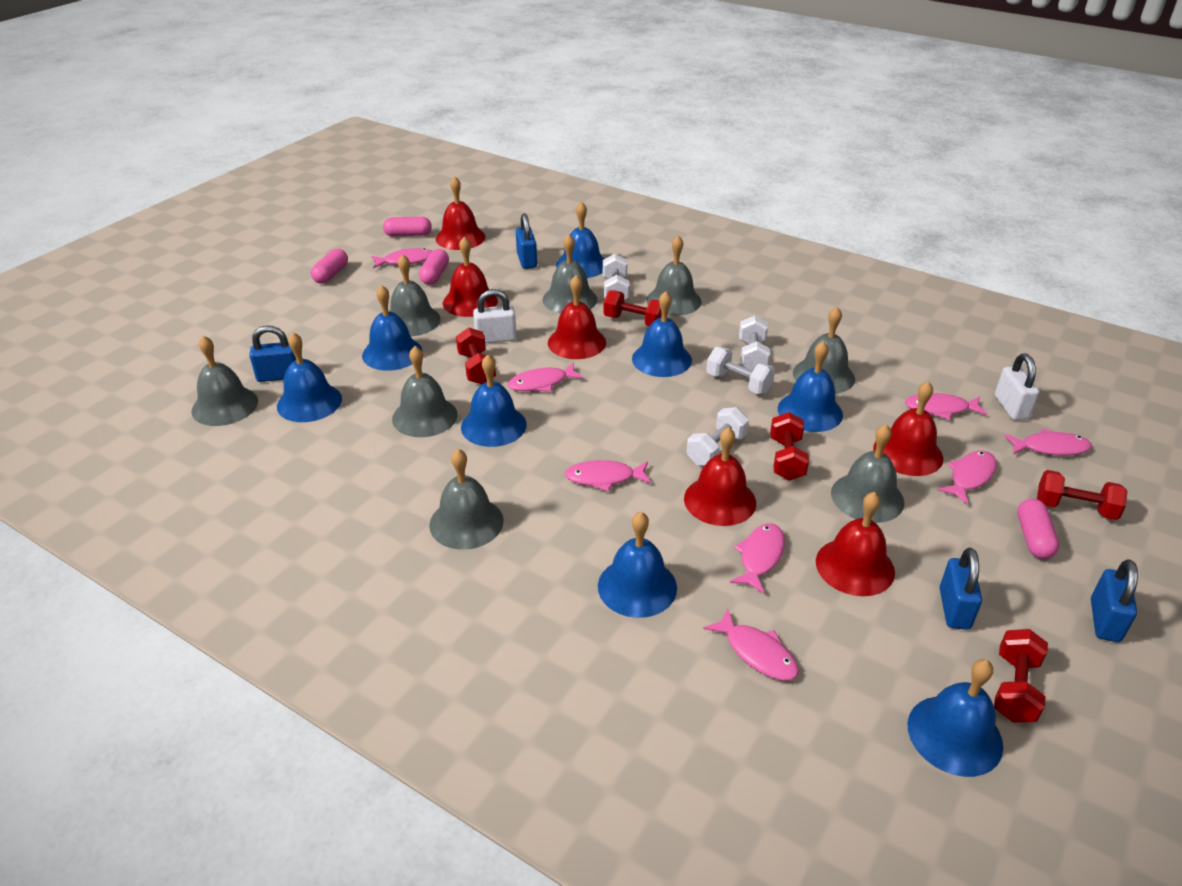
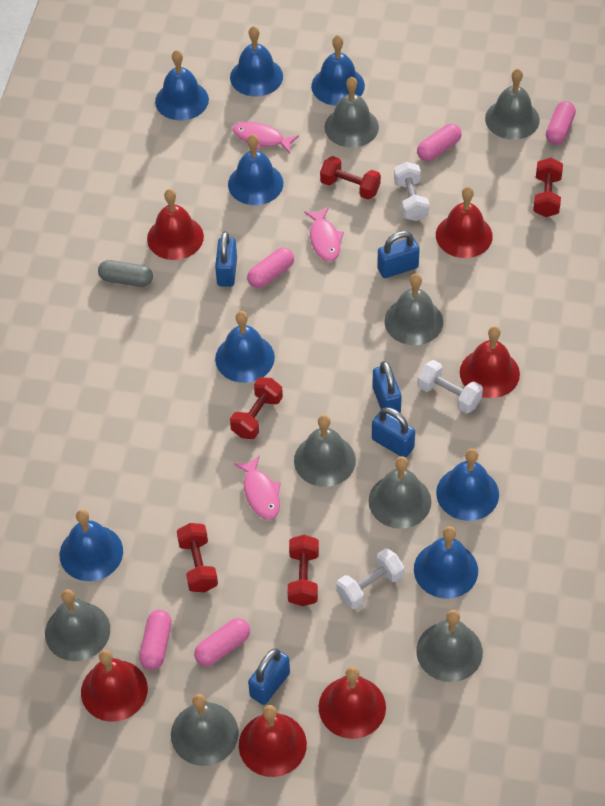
blue padlock: 4 -> 5
grey capsule: 0 -> 1
pink capsule: 4 -> 5
pink fish: 8 -> 3
white dumbbell: 4 -> 3
white padlock: 2 -> 0

